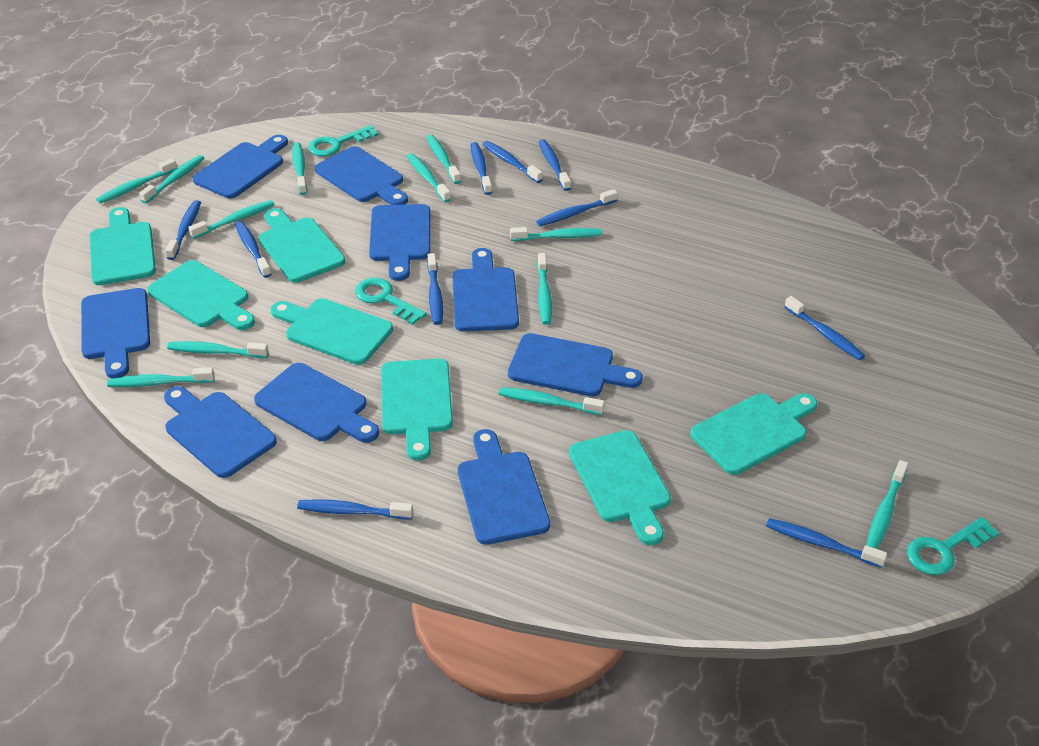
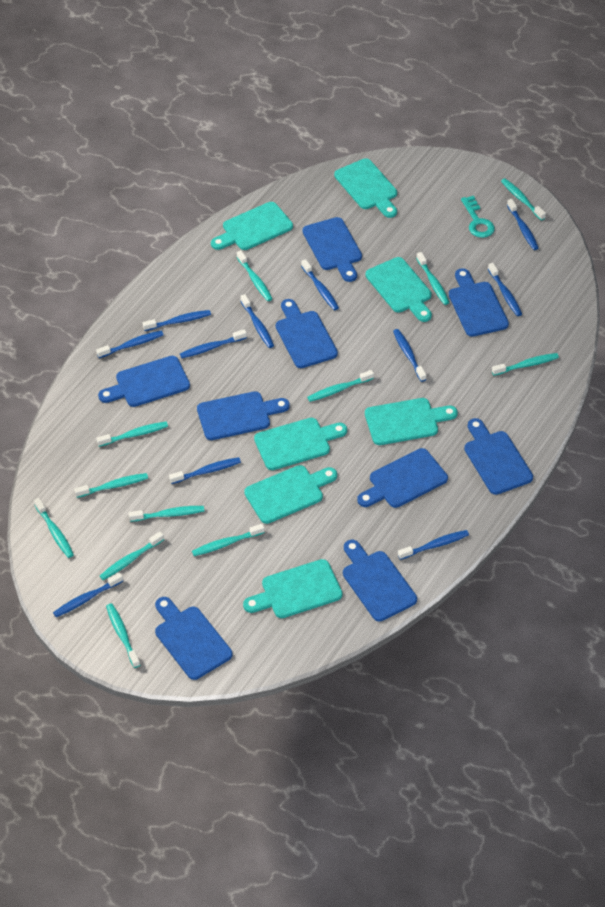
blue toothbrush: 10 -> 11
turquoise key: 3 -> 1

